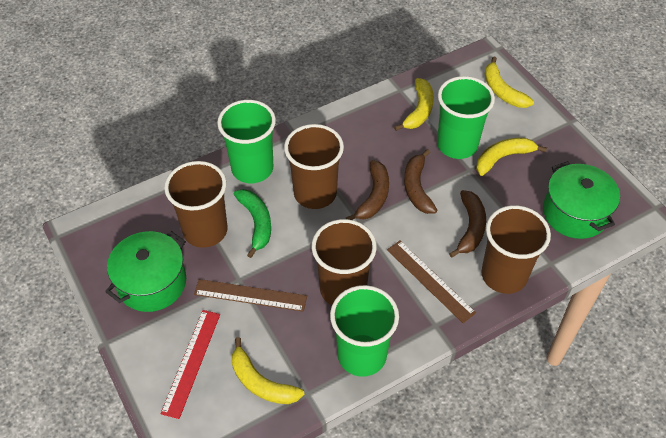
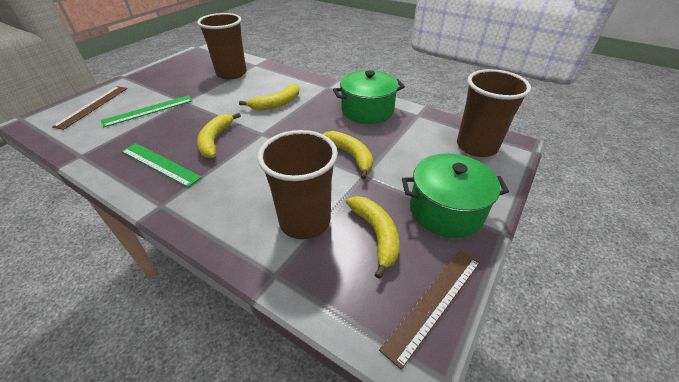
brown banana: 3 -> 0
brown cup: 4 -> 3
green banana: 1 -> 0
green cup: 3 -> 0
green ruler: 0 -> 2
red ruler: 1 -> 0

